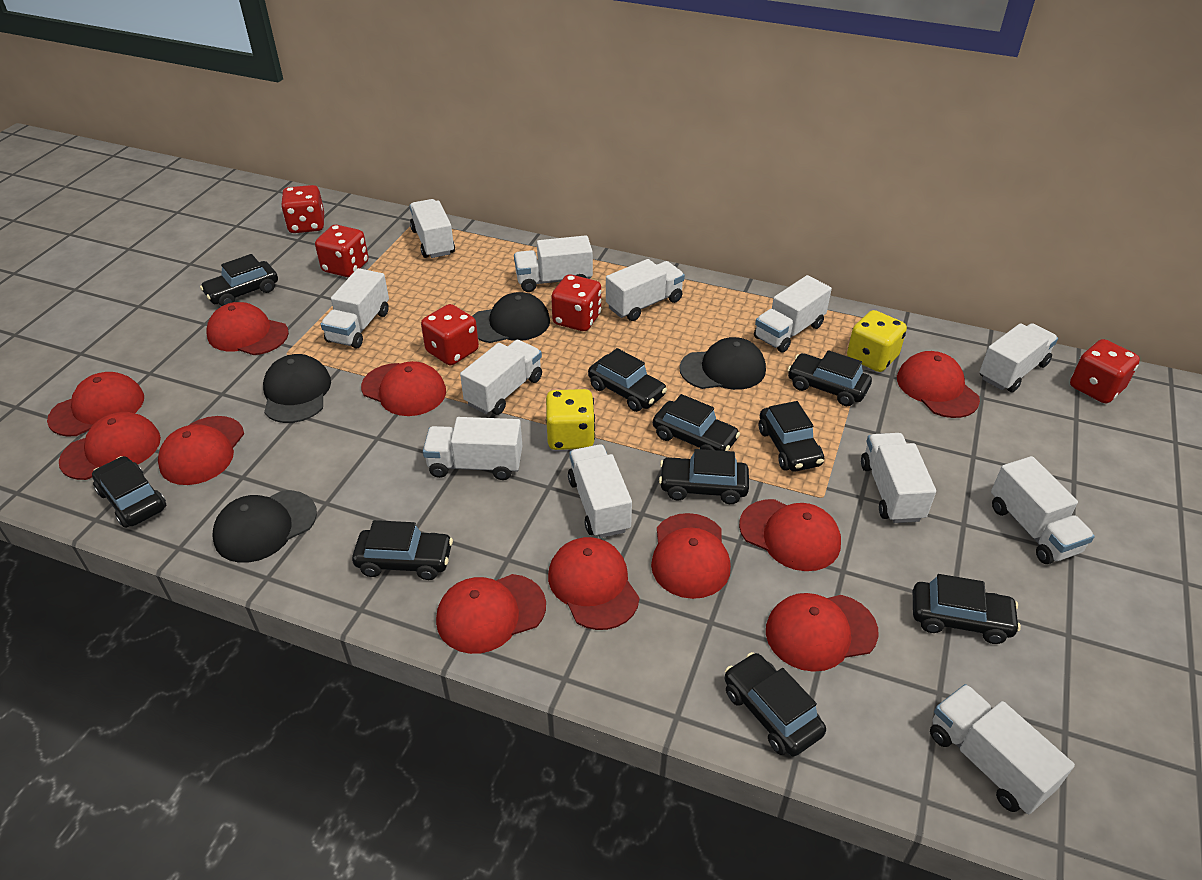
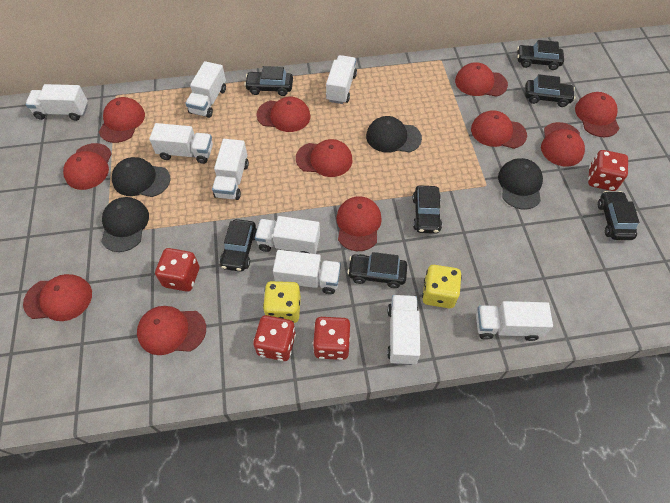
black car: 10 -> 7
red dice: 5 -> 4
white truck: 12 -> 9

